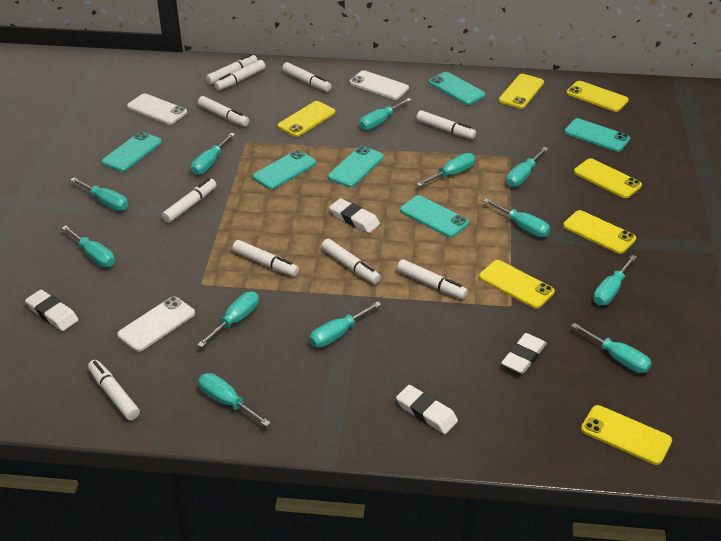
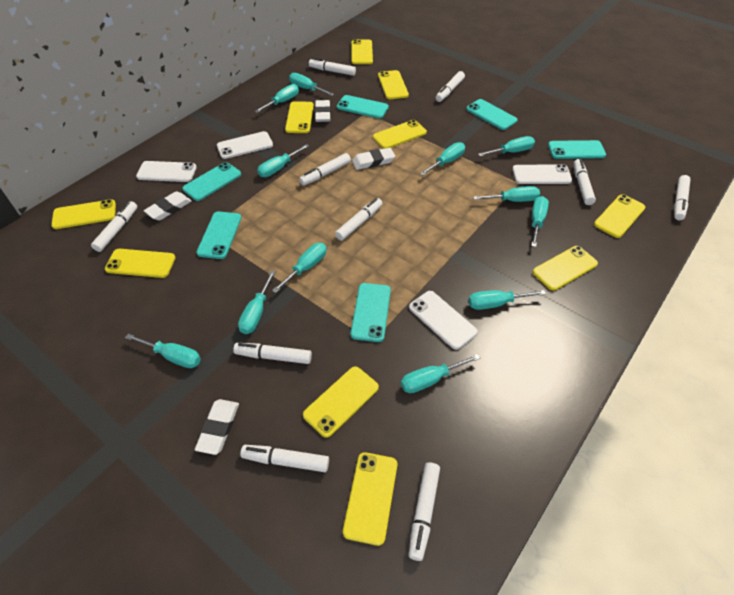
white phone: 3 -> 4
yellow phone: 7 -> 10

